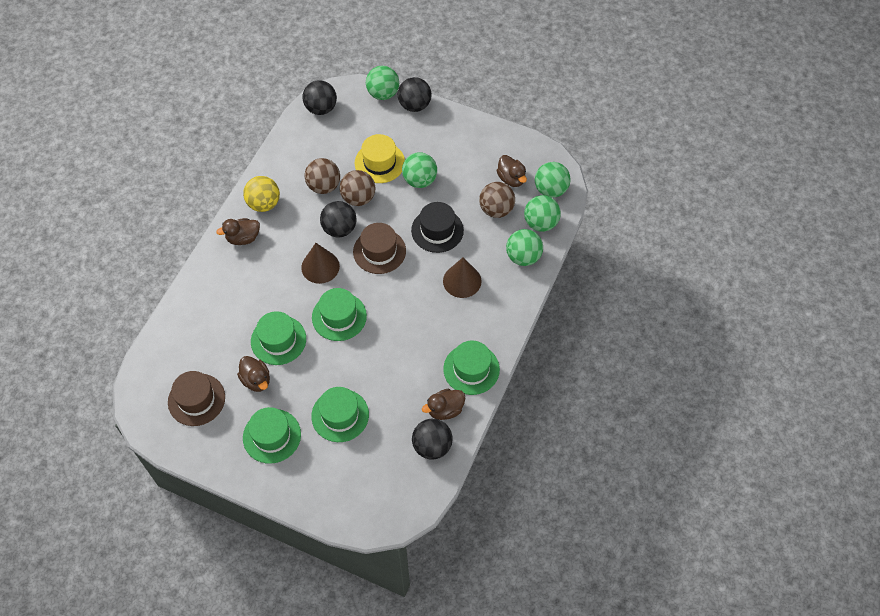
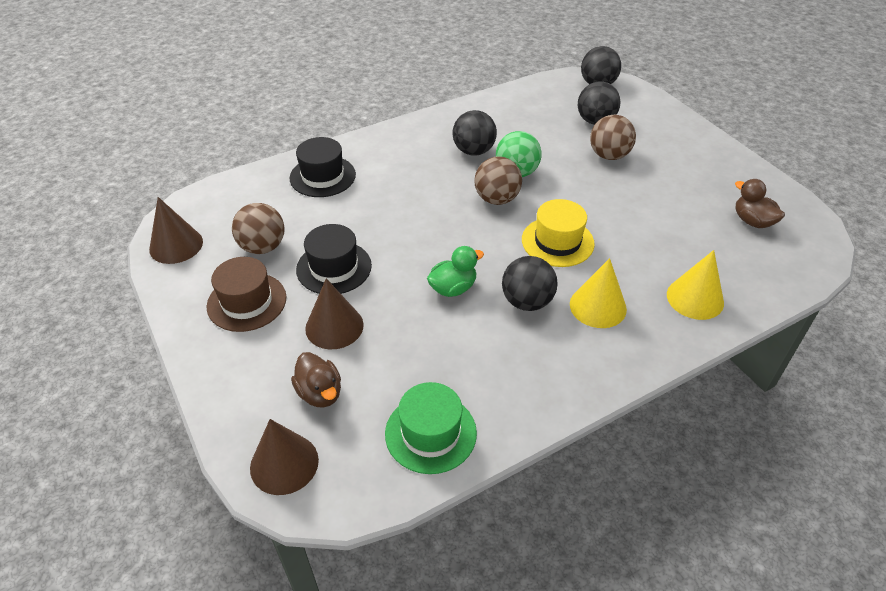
black hat: 1 -> 2
brown cone: 2 -> 3
brown duck: 4 -> 2
brown hat: 2 -> 1
green ball: 5 -> 1
green duck: 0 -> 1
green hat: 5 -> 1
yellow ball: 1 -> 0
yellow cone: 0 -> 2

